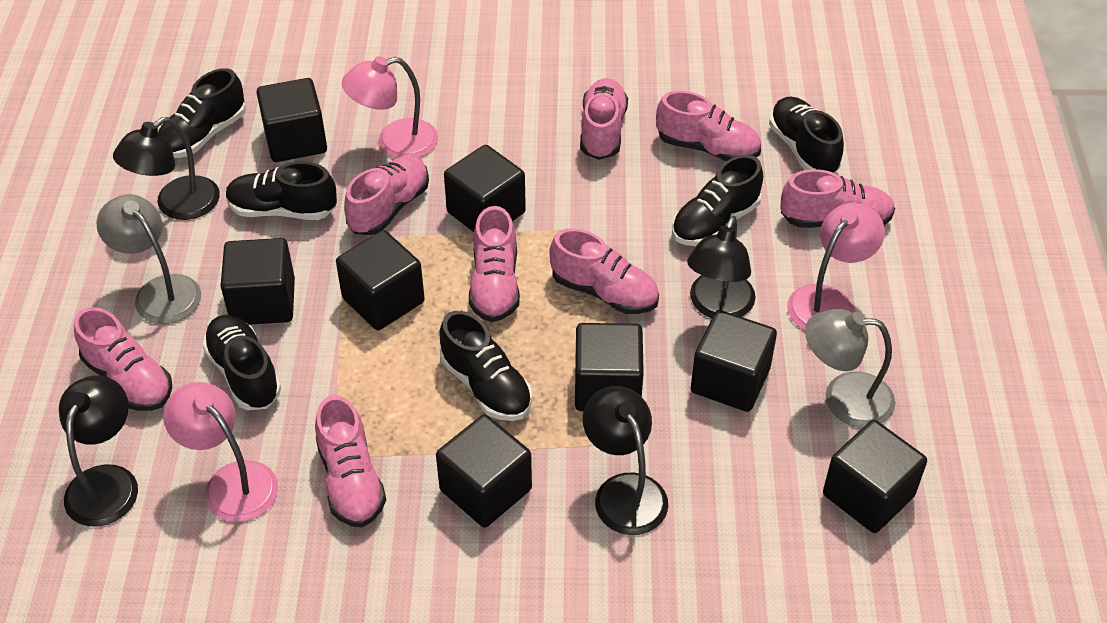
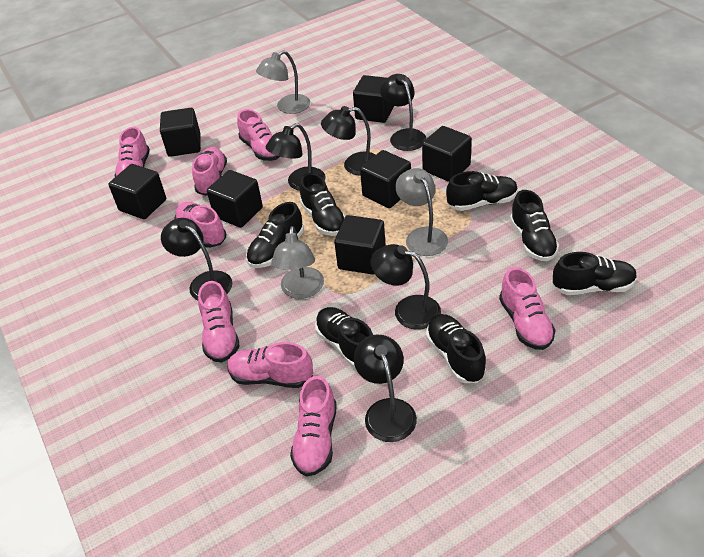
black cube: 8 -> 7
black lamp: 4 -> 6
black shoe: 6 -> 7
grey lamp: 2 -> 3
pink lamp: 3 -> 0

